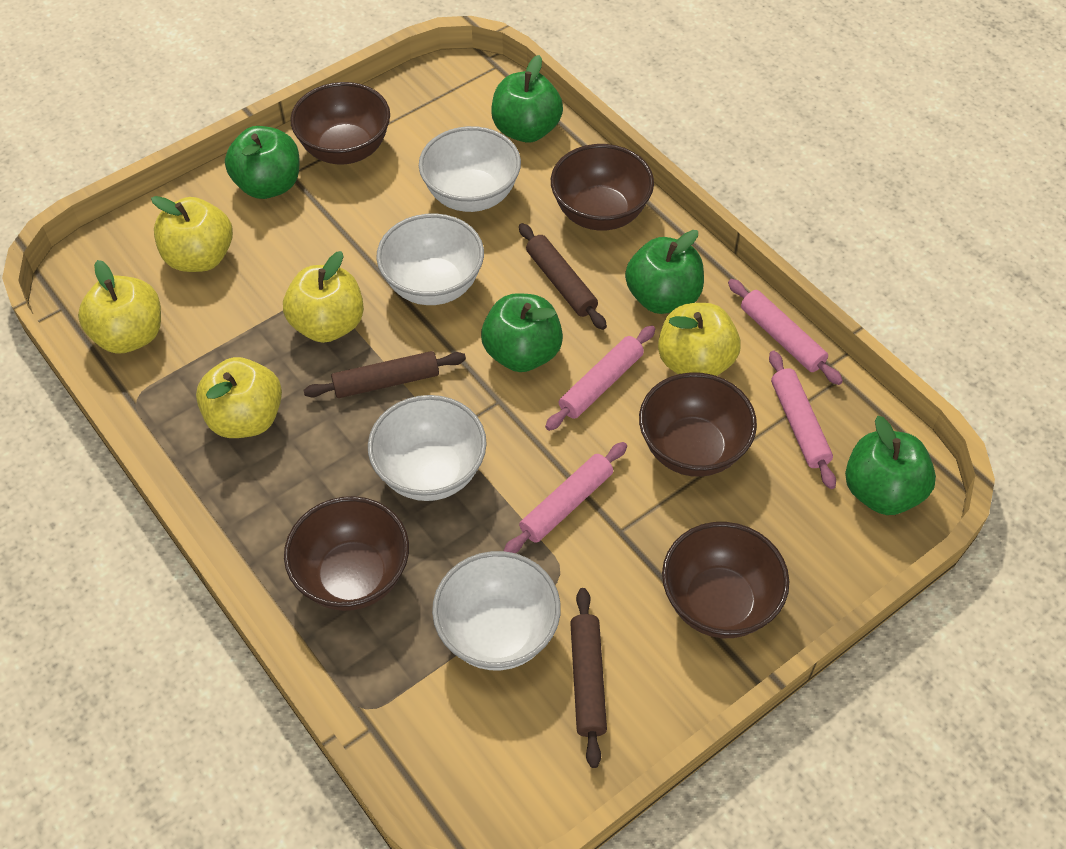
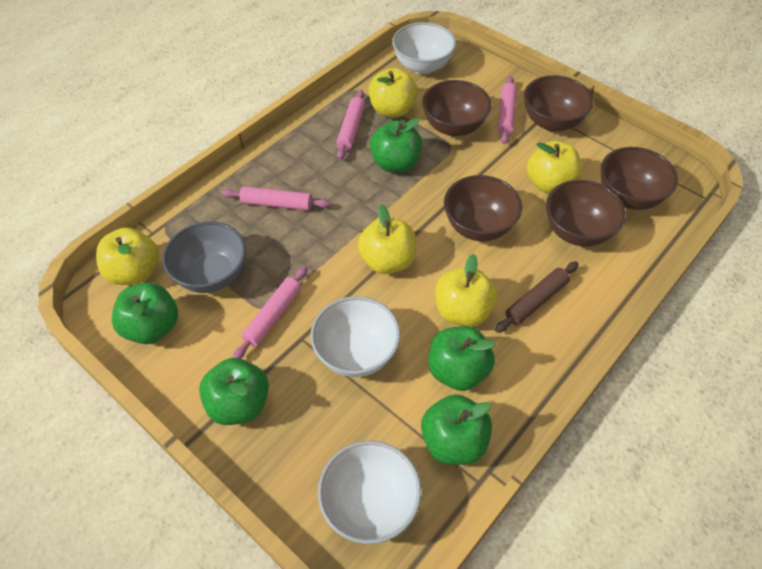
brown rolling pin: 3 -> 1
grey bowl: 0 -> 1
white bowl: 4 -> 3

